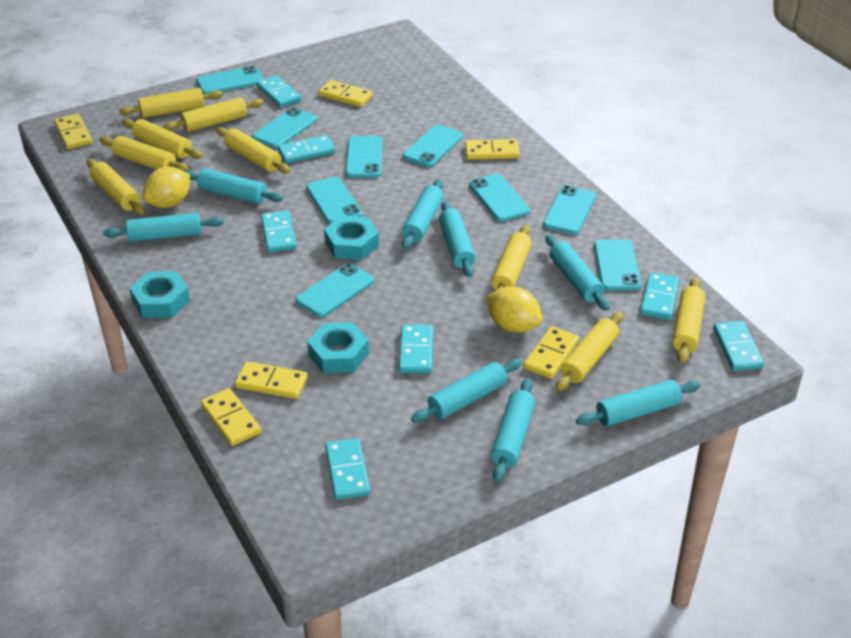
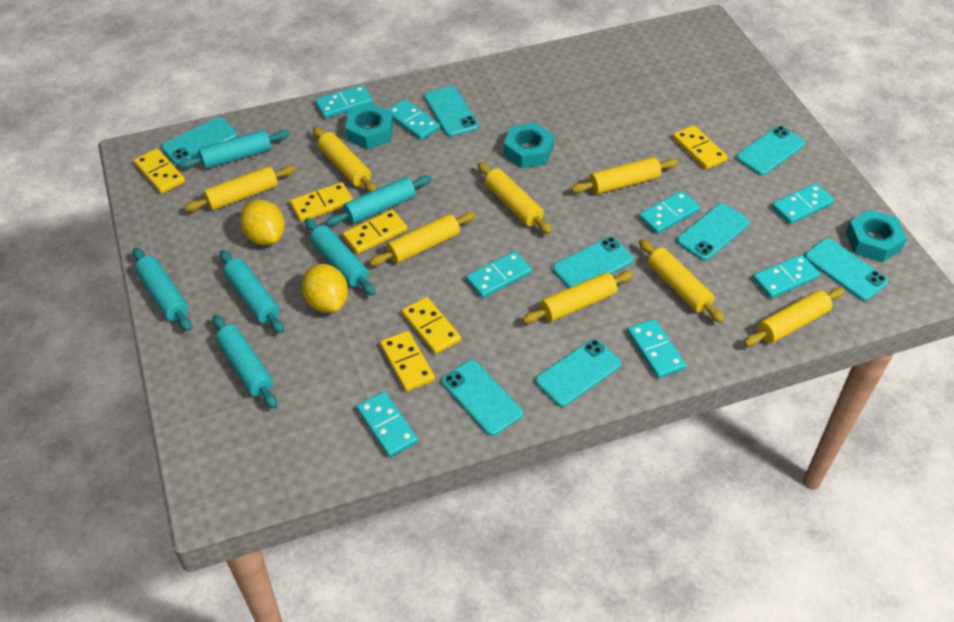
turquoise domino: 7 -> 8
turquoise phone: 9 -> 8
turquoise rolling pin: 8 -> 6
yellow rolling pin: 9 -> 8

